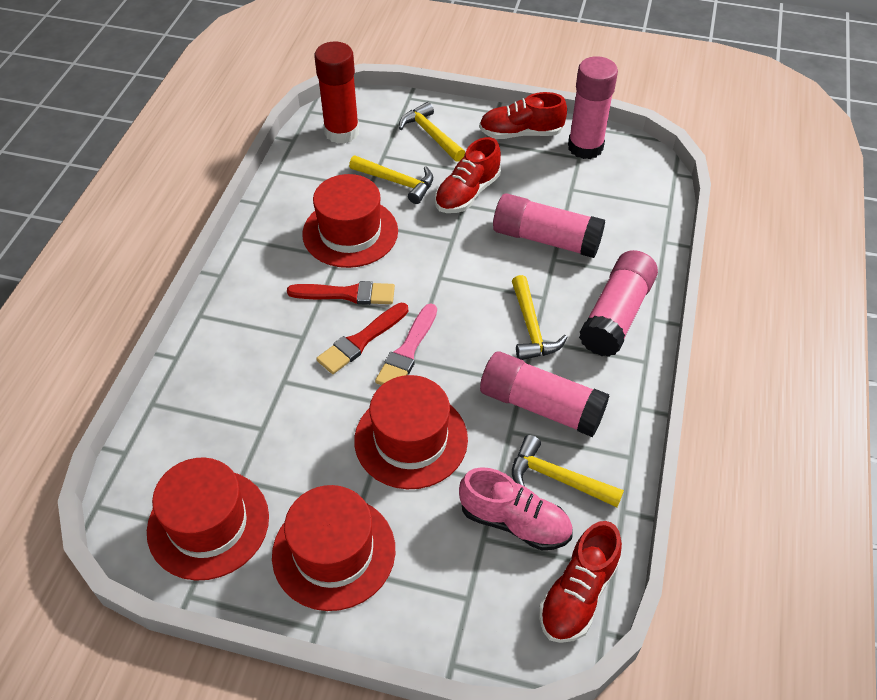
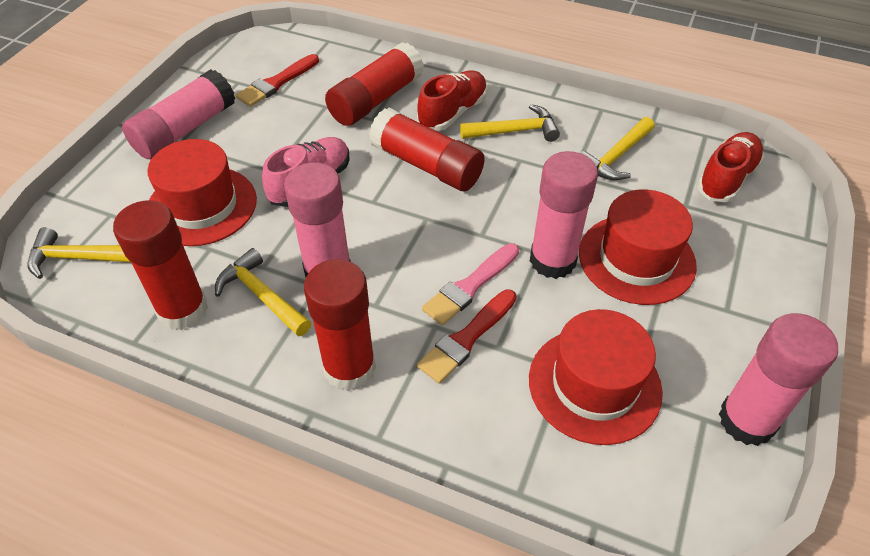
red glue stick: 1 -> 4
red hat: 4 -> 3
red shoe: 3 -> 2

